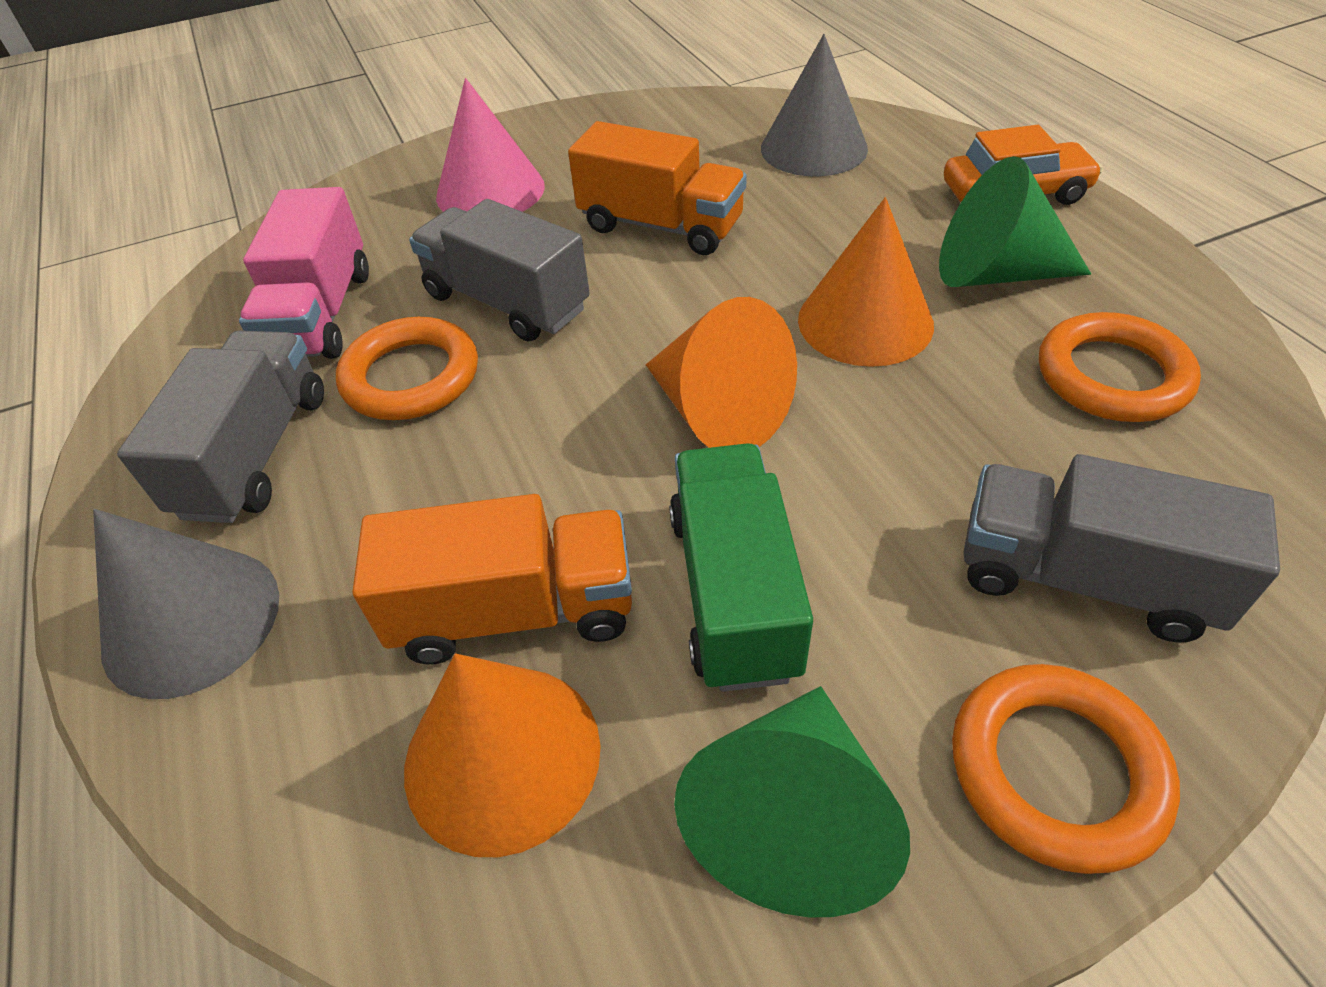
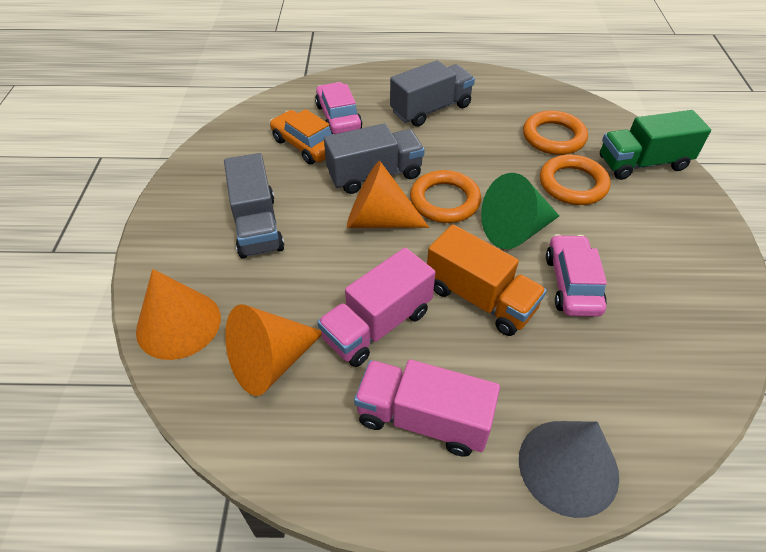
green cone: 2 -> 1
grey cone: 2 -> 1
orange truck: 2 -> 1
pink car: 0 -> 2
pink cone: 1 -> 0
pink truck: 1 -> 2

